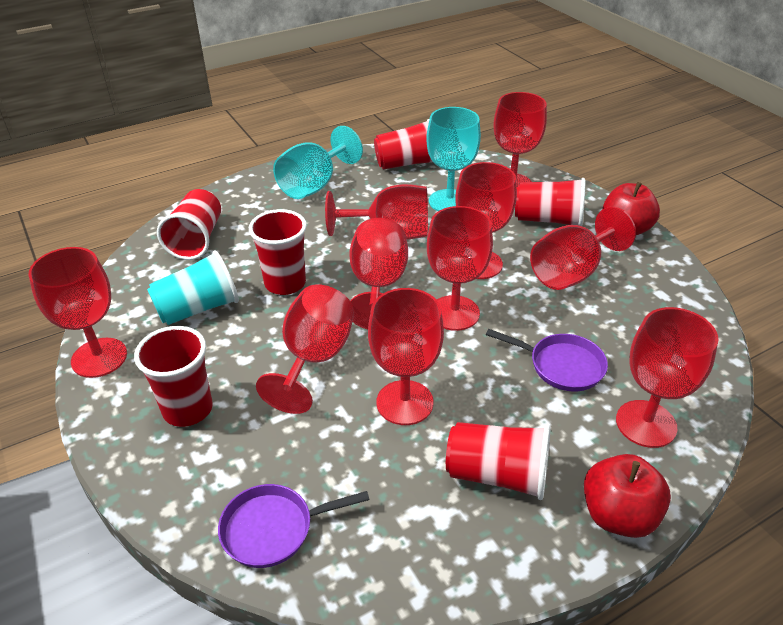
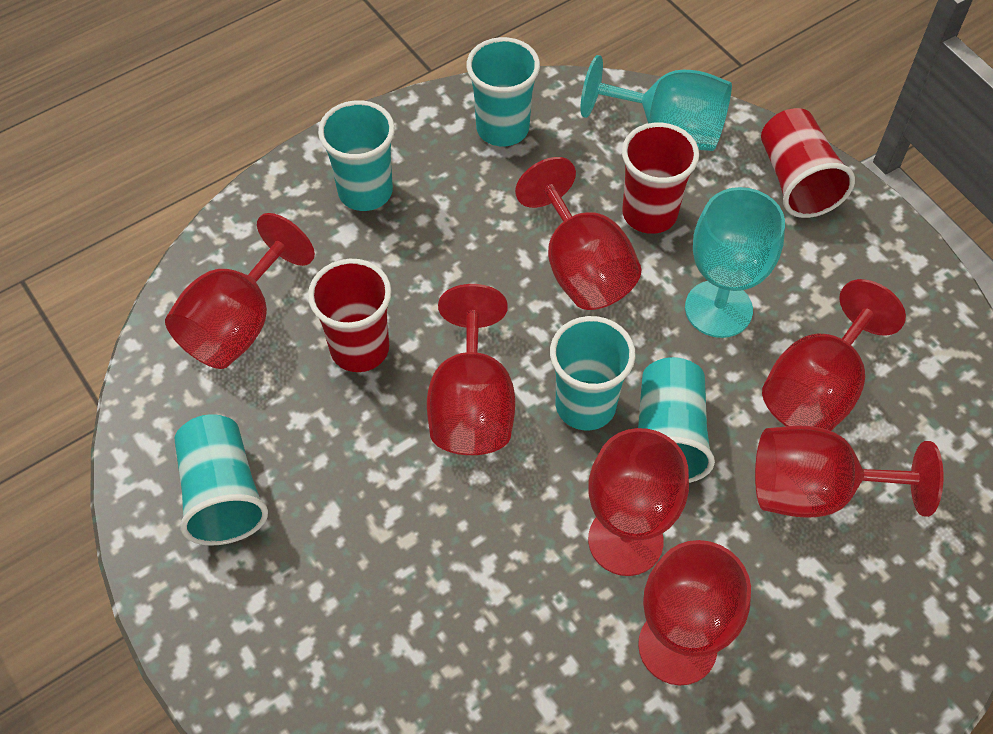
purple pan: 2 -> 0
red apple: 2 -> 0
red cup: 6 -> 3
red goblet: 10 -> 7
turquoise cup: 1 -> 5

